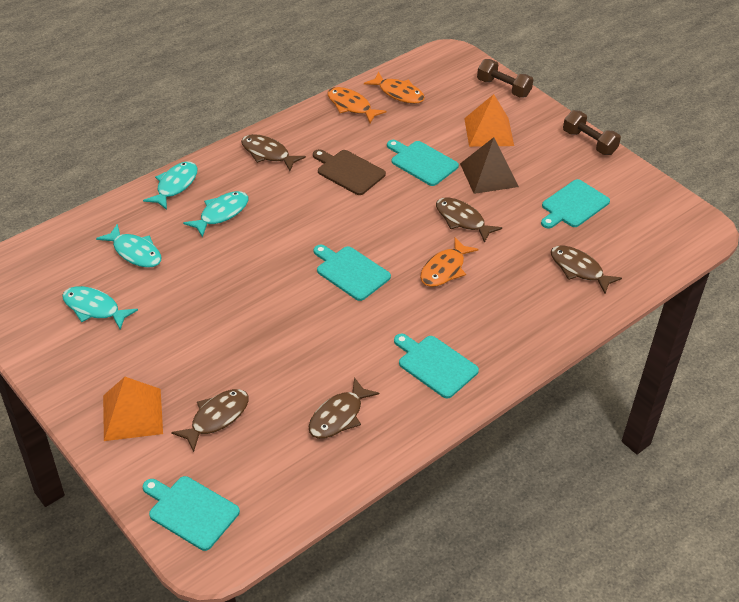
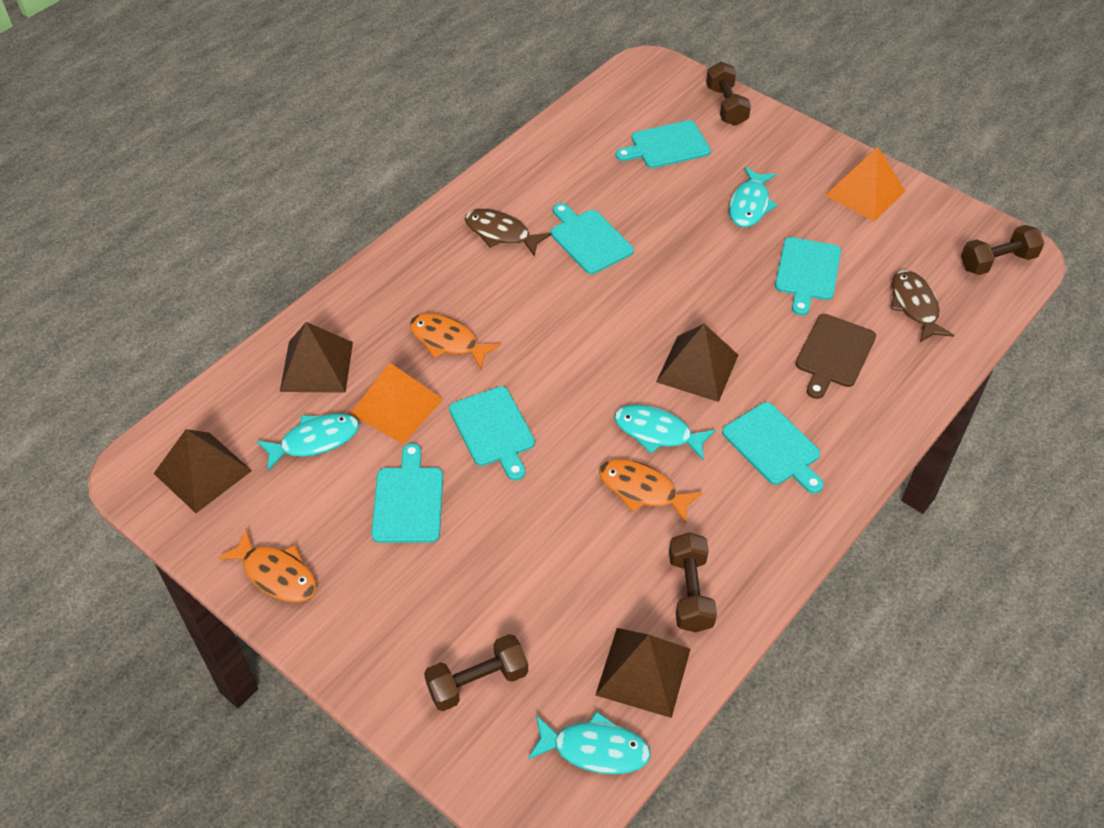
brown dumbbell: 2 -> 4
brown fish: 5 -> 2
brown pyramid: 1 -> 4
turquoise cutting board: 5 -> 6

